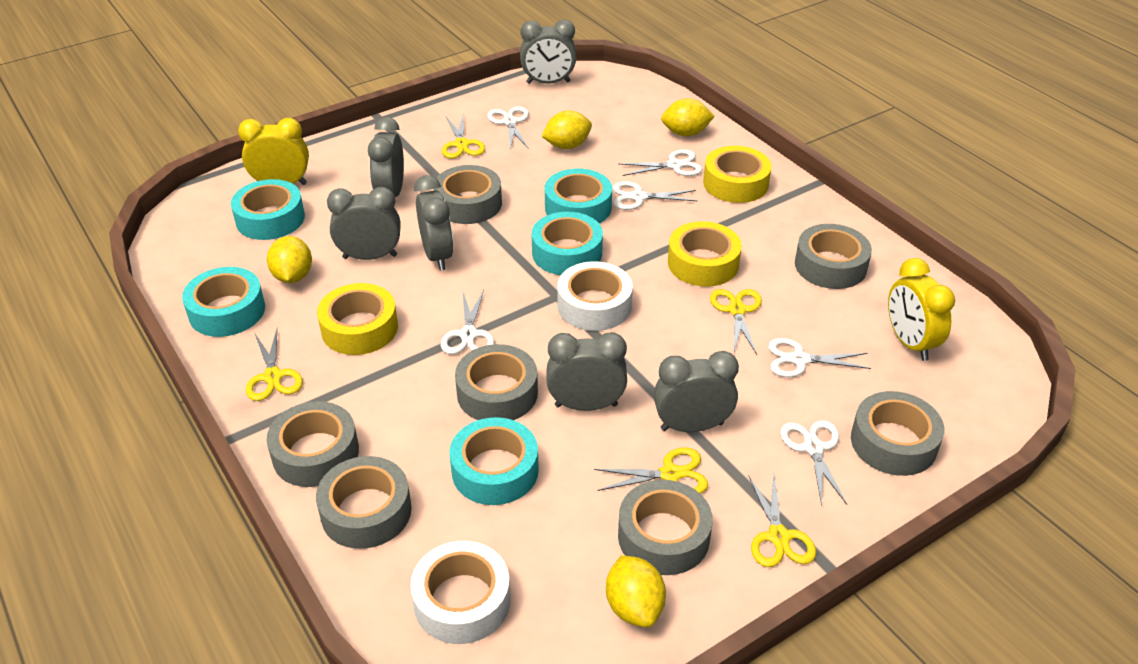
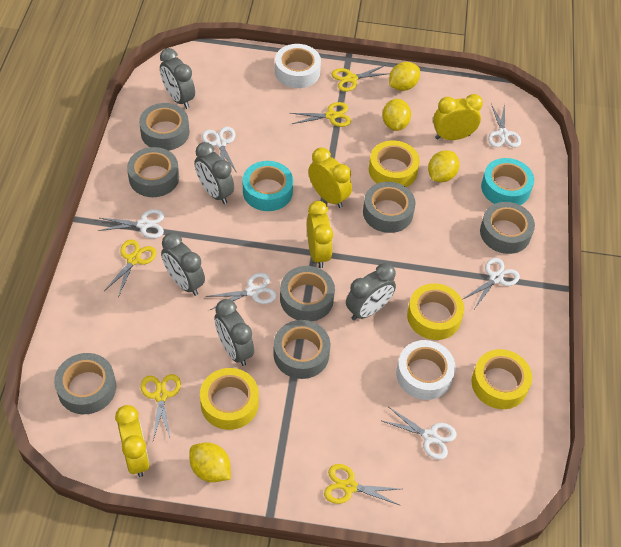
grey clock: 6 -> 5
turquoise tape: 5 -> 2
yellow clock: 2 -> 4
yellow tape: 3 -> 4

